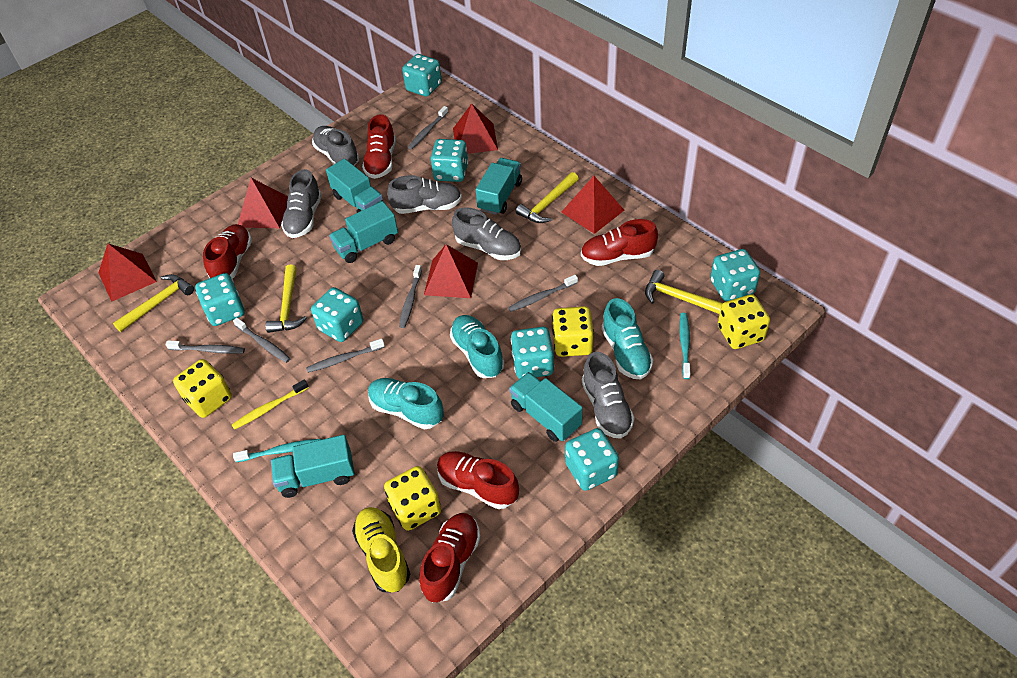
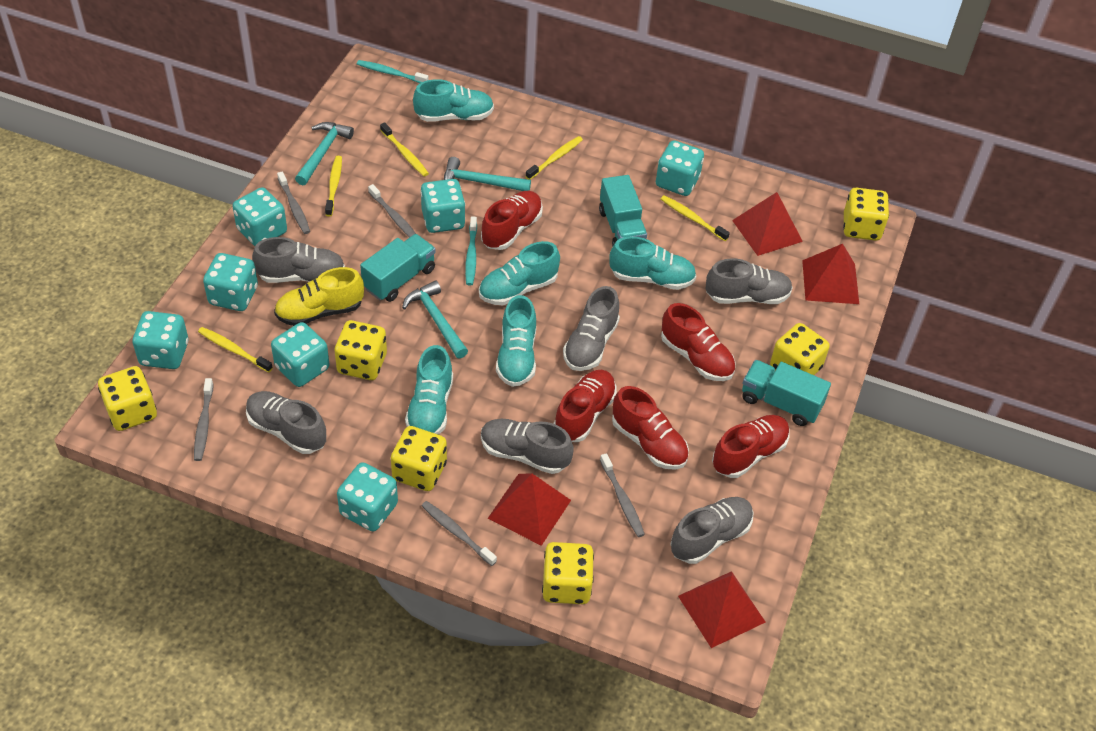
grey shoe: 5 -> 6
grey toothbrush: 6 -> 5
red pyramid: 5 -> 4
turquoise hammer: 0 -> 3
turquoise shoe: 3 -> 5
turquoise truck: 5 -> 3
yellow dice: 4 -> 6
yellow hammer: 4 -> 0
yellow toothbrush: 1 -> 5

